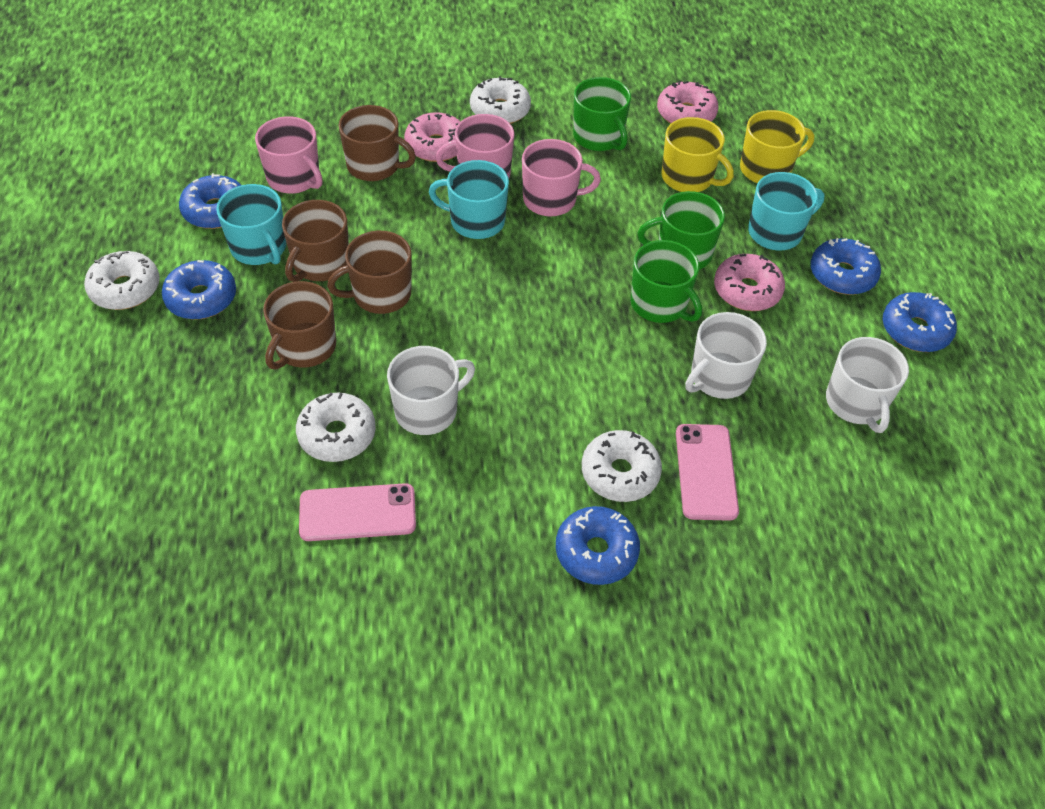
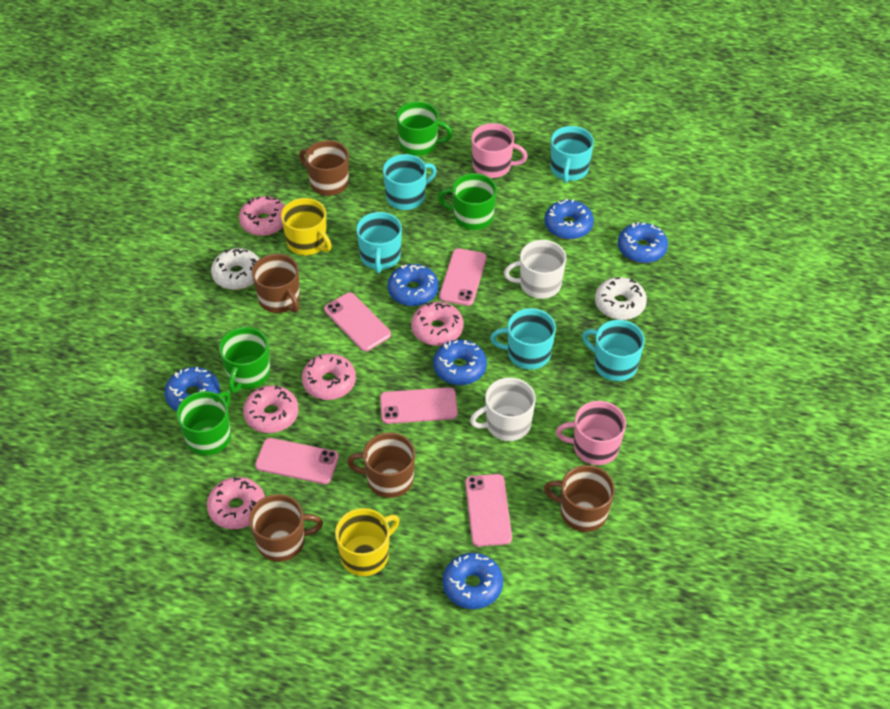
blue donut: 5 -> 6
brown mug: 4 -> 5
green mug: 3 -> 4
pink donut: 3 -> 5
pink mug: 3 -> 2
pink phone: 2 -> 5
turquoise mug: 3 -> 5
white donut: 4 -> 2
white mug: 3 -> 2

